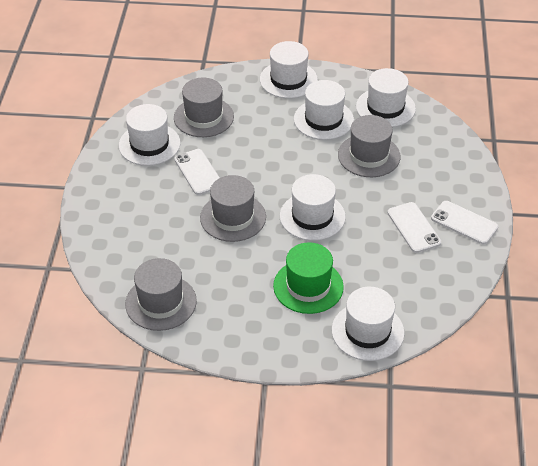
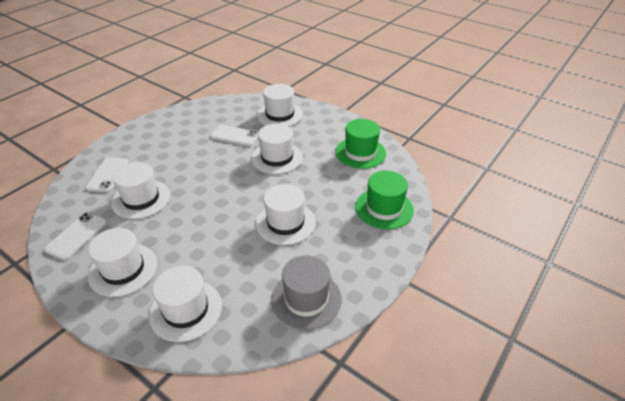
green hat: 1 -> 2
grey hat: 4 -> 1

